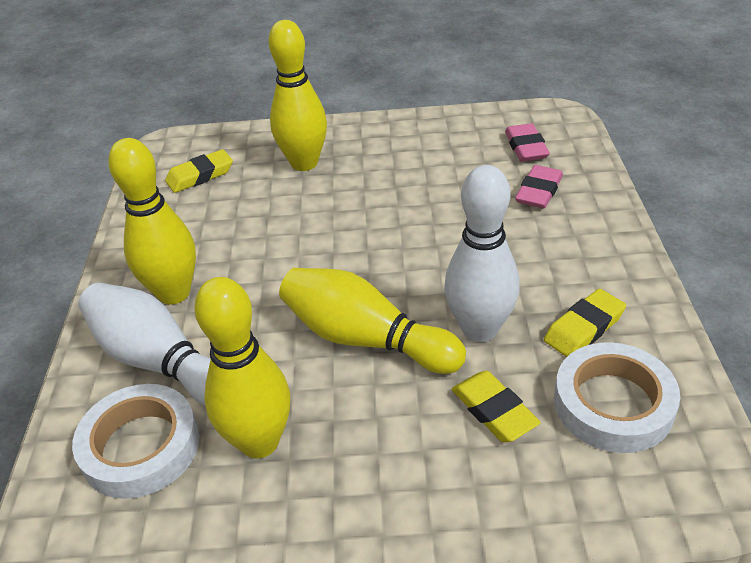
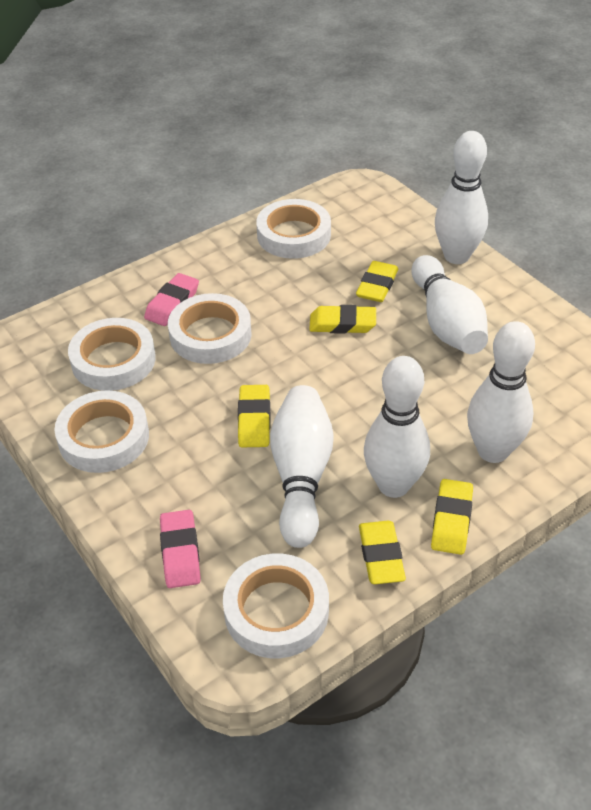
white bowling pin: 2 -> 5
white tape: 2 -> 5
yellow bowling pin: 4 -> 0
yellow eraser: 3 -> 5

